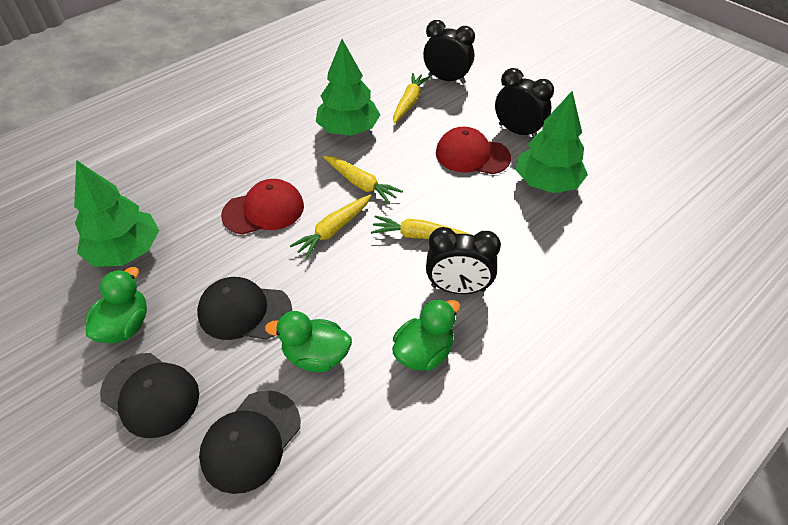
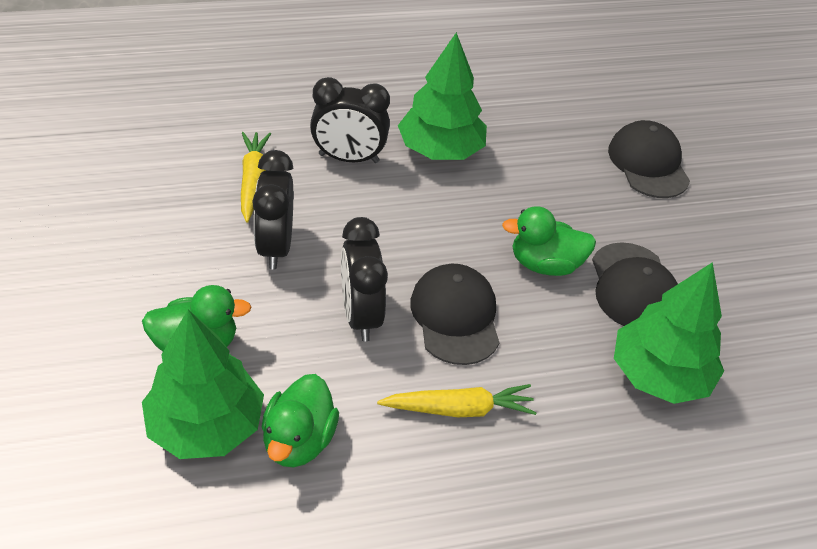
red cap: 2 -> 0
yellow carrot: 4 -> 2

